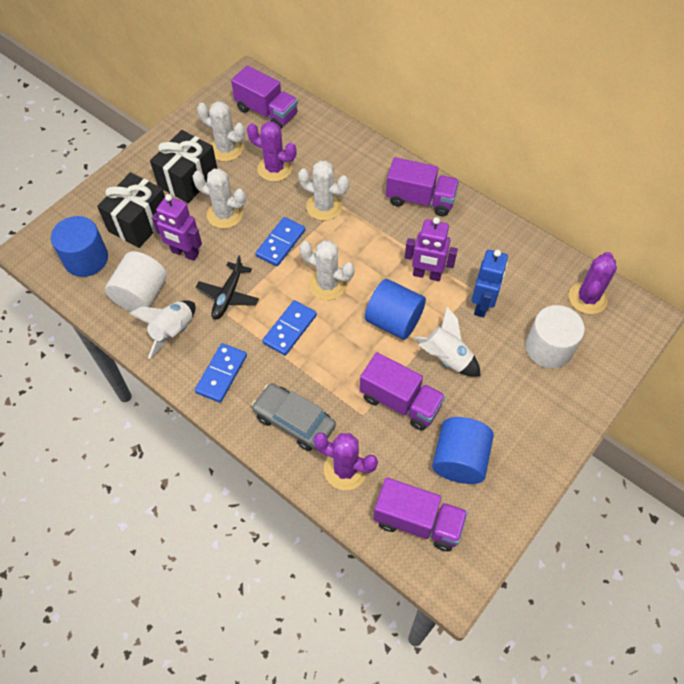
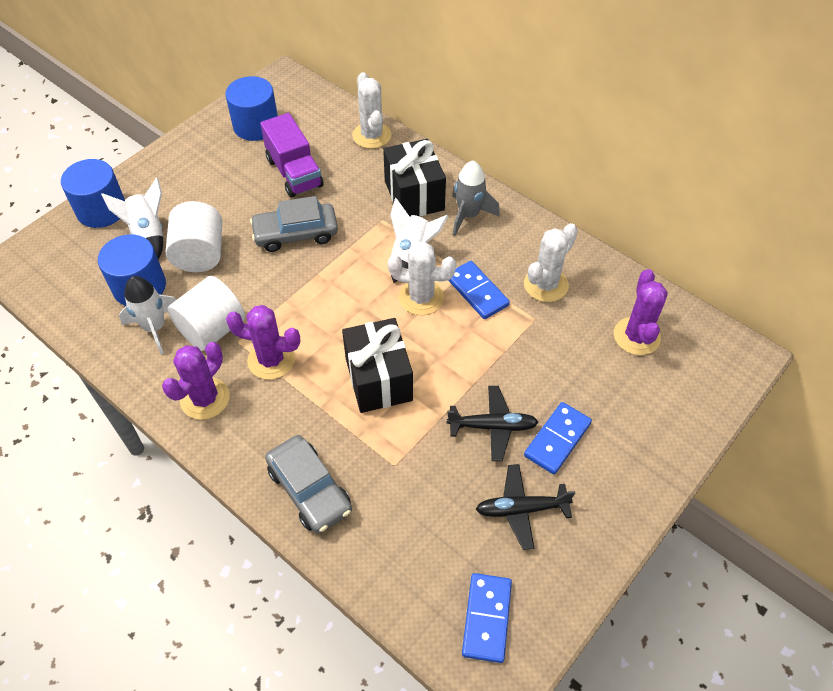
black plane: 1 -> 2
blue robot: 1 -> 0
grey car: 1 -> 2
grey rocket: 0 -> 1
purple robot: 2 -> 0
purple truck: 4 -> 1
white cactus: 4 -> 3
white rocket: 2 -> 3

